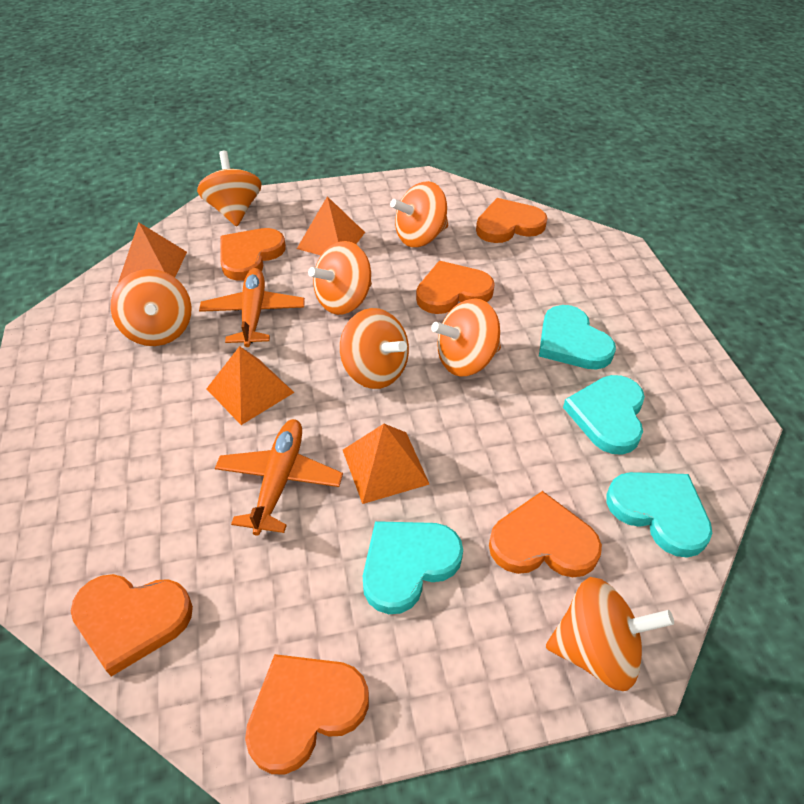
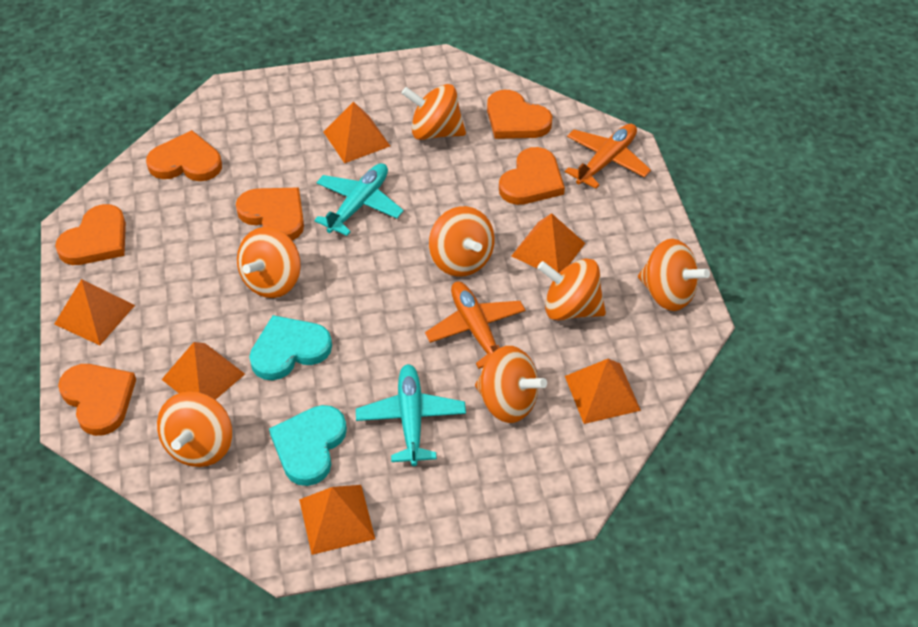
orange pyramid: 4 -> 6
turquoise heart: 4 -> 2
turquoise plane: 0 -> 2

